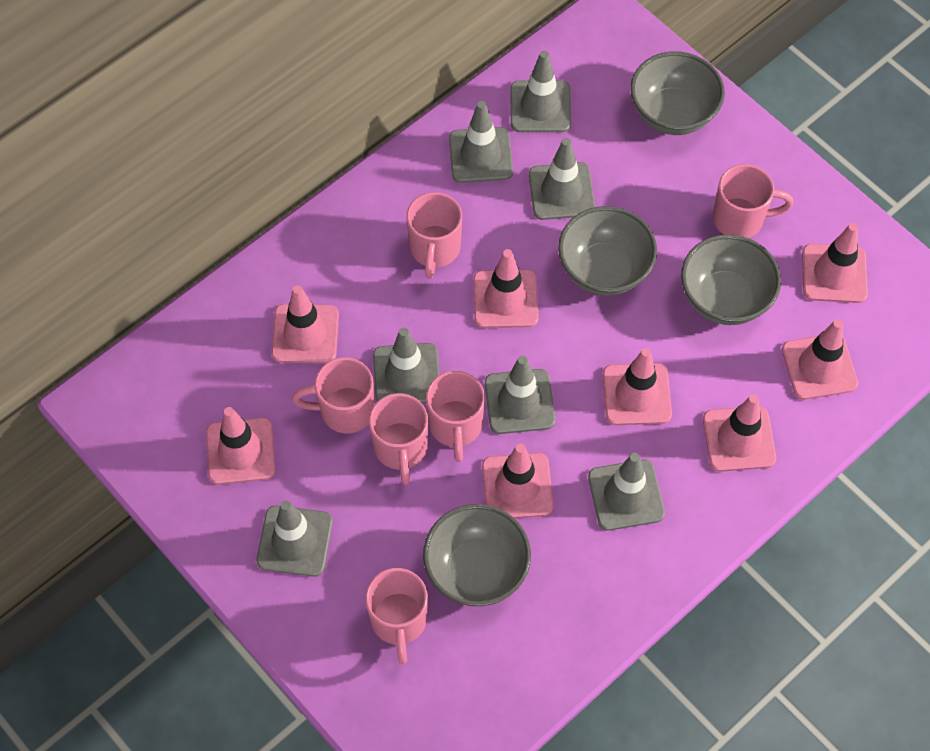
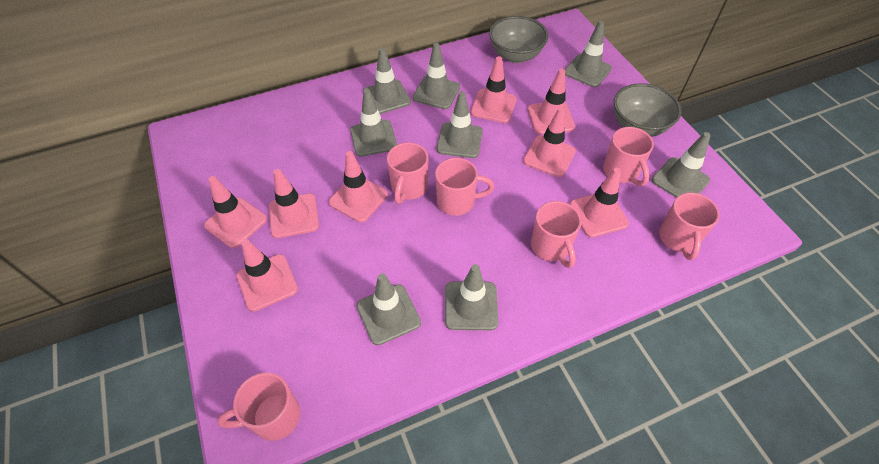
grey bowl: 4 -> 2
grey traffic cone: 7 -> 8

